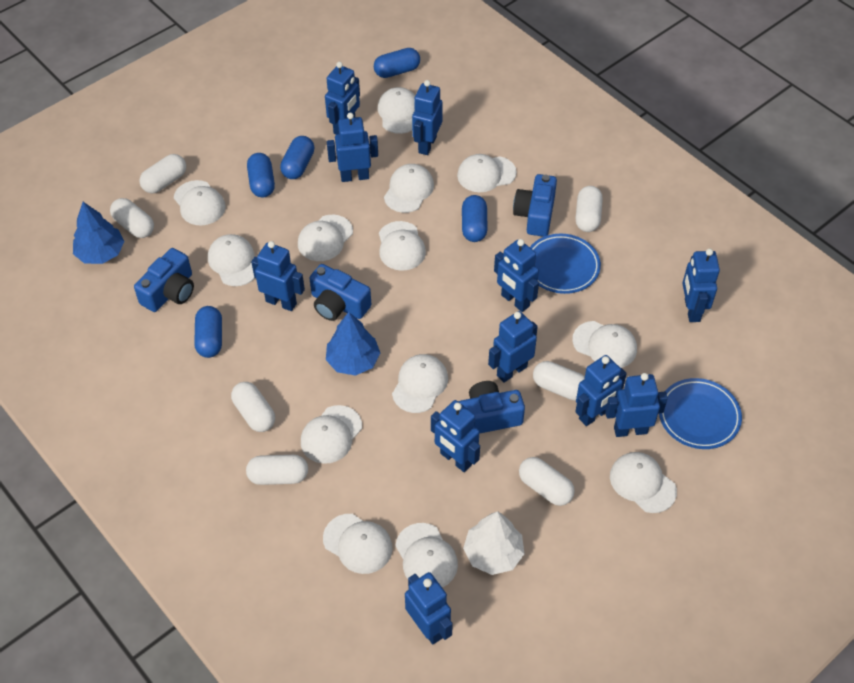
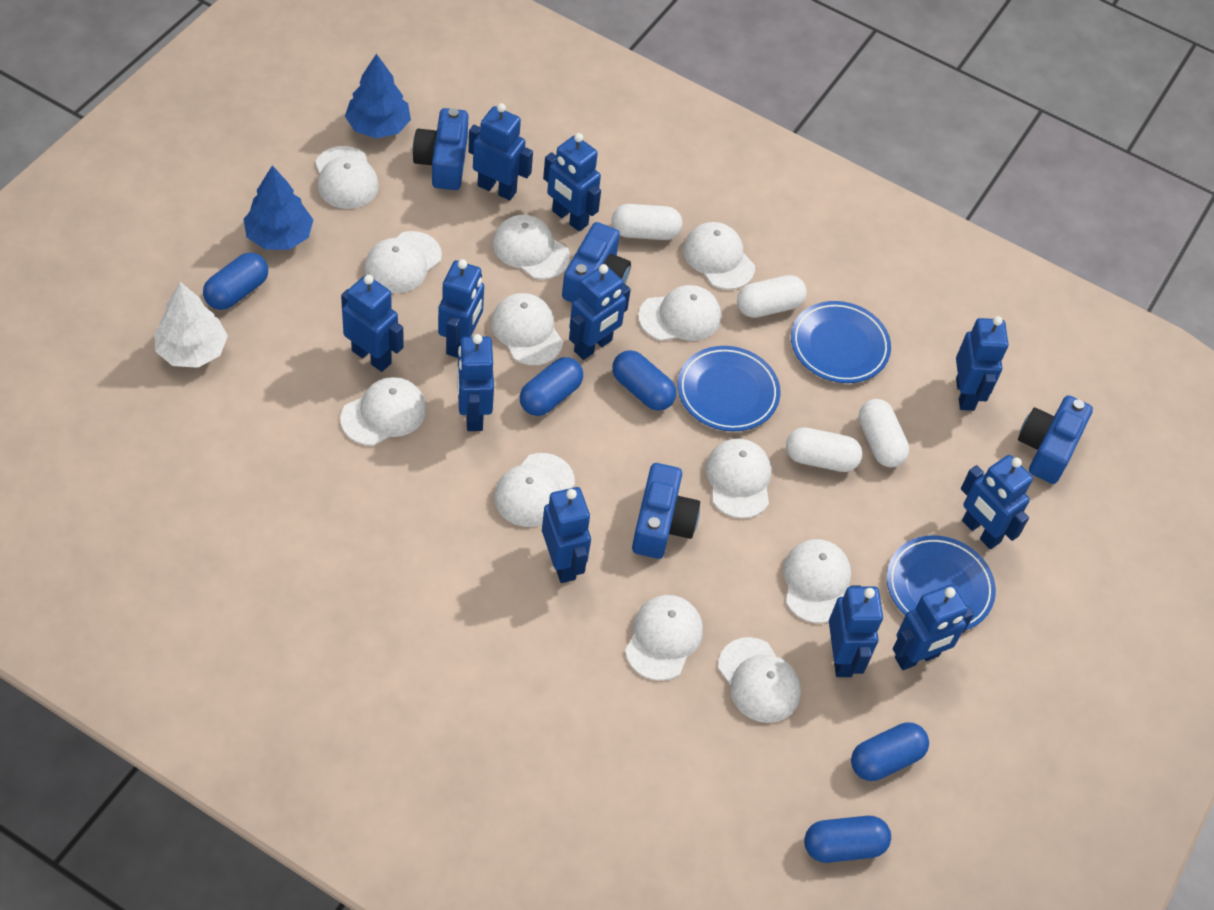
blue plate: 2 -> 3
white cap: 13 -> 12
white capsule: 7 -> 4

